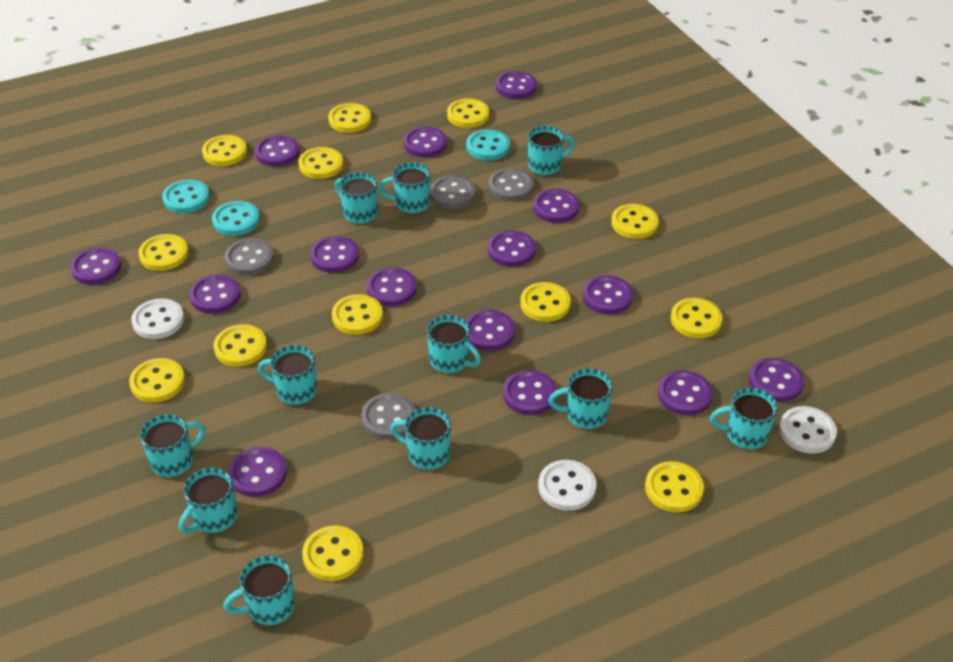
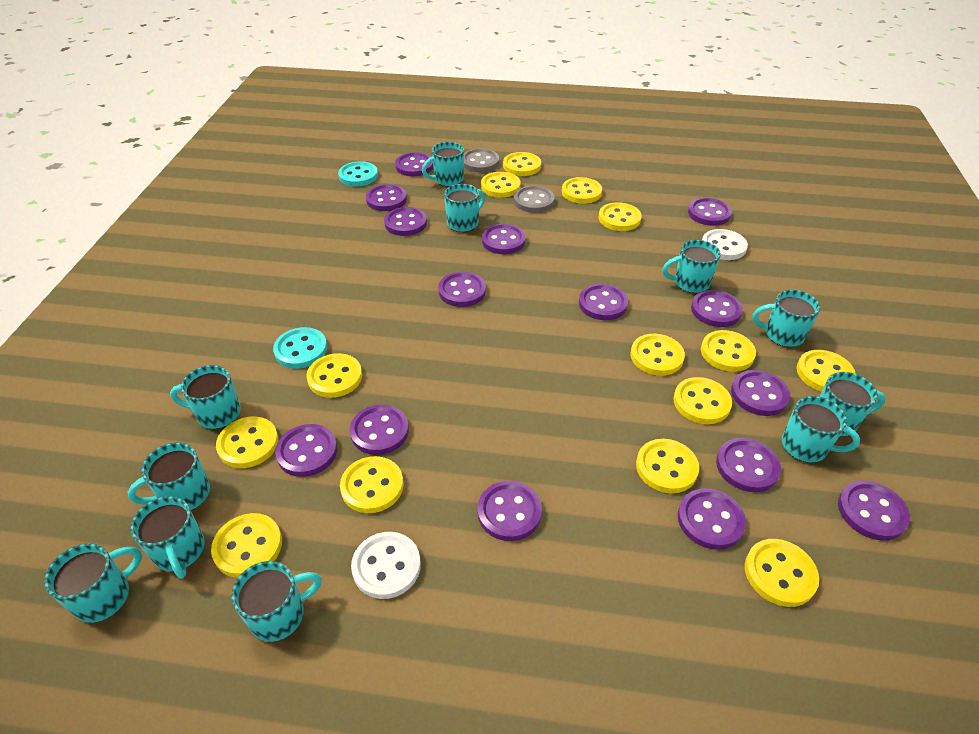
grey button: 4 -> 2
turquoise button: 3 -> 2
white button: 3 -> 2
yellow button: 13 -> 14

